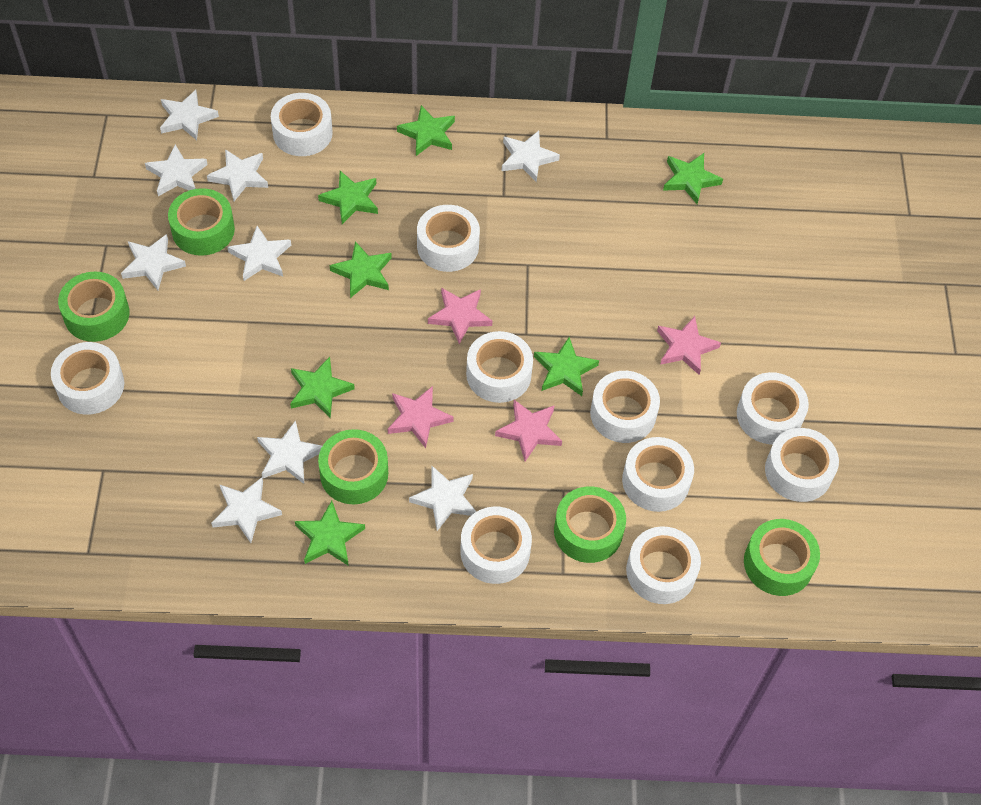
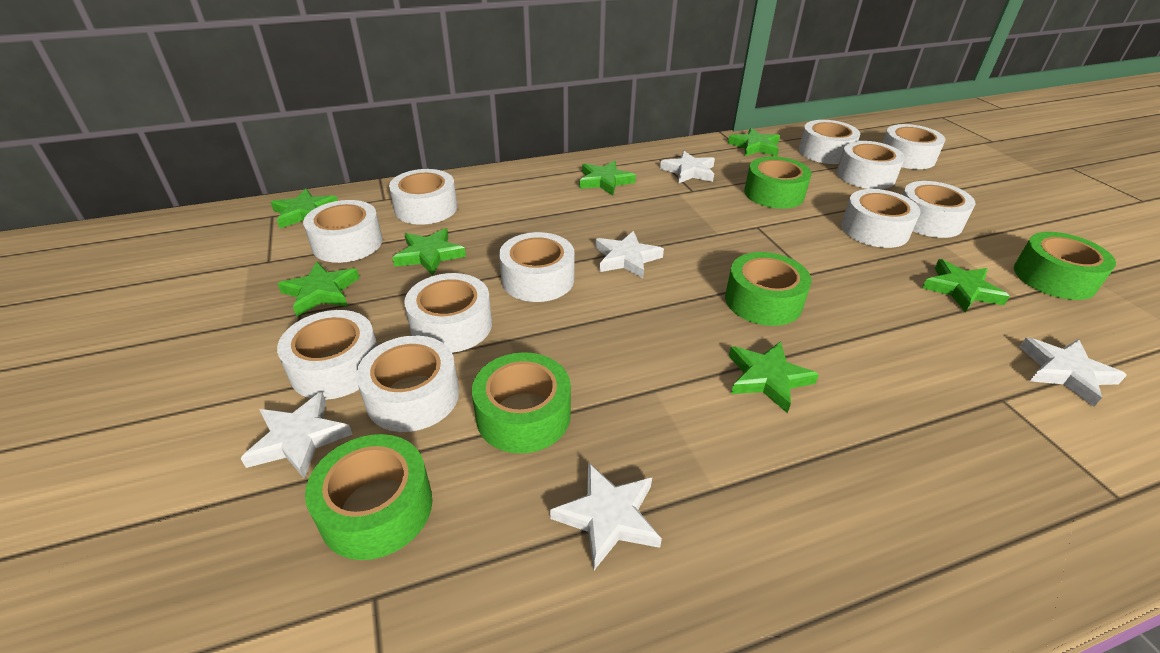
pink star: 4 -> 0
white star: 9 -> 5
white tape: 10 -> 11

